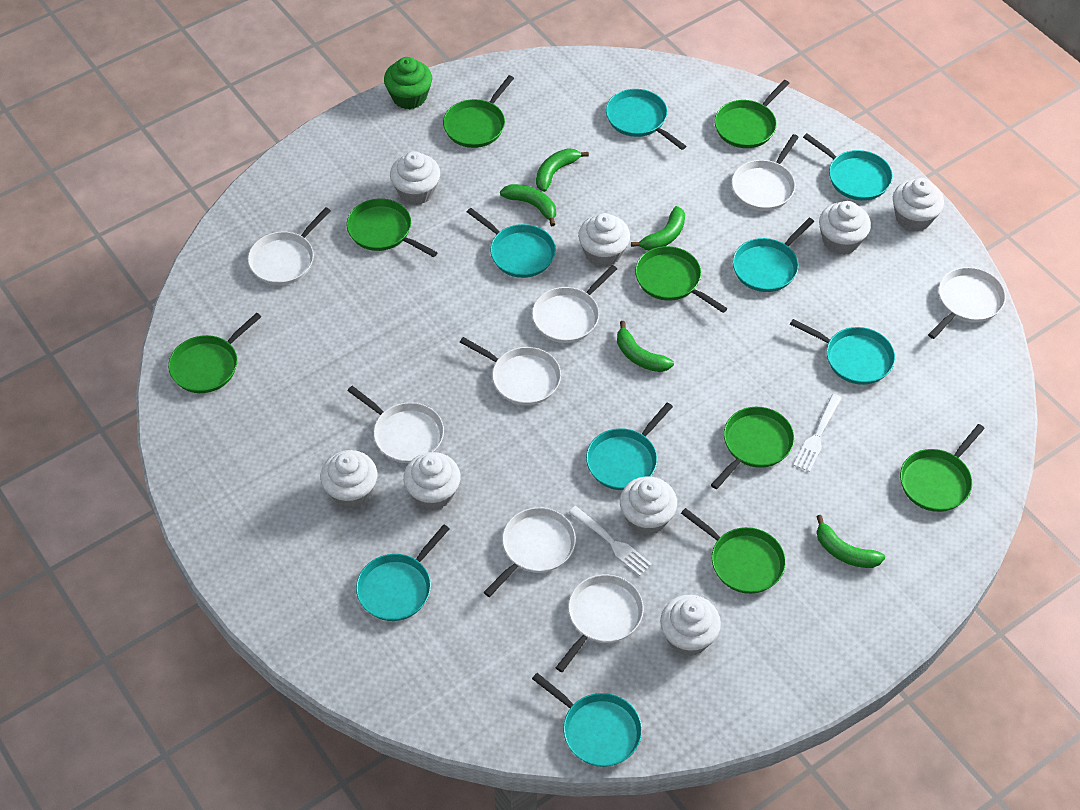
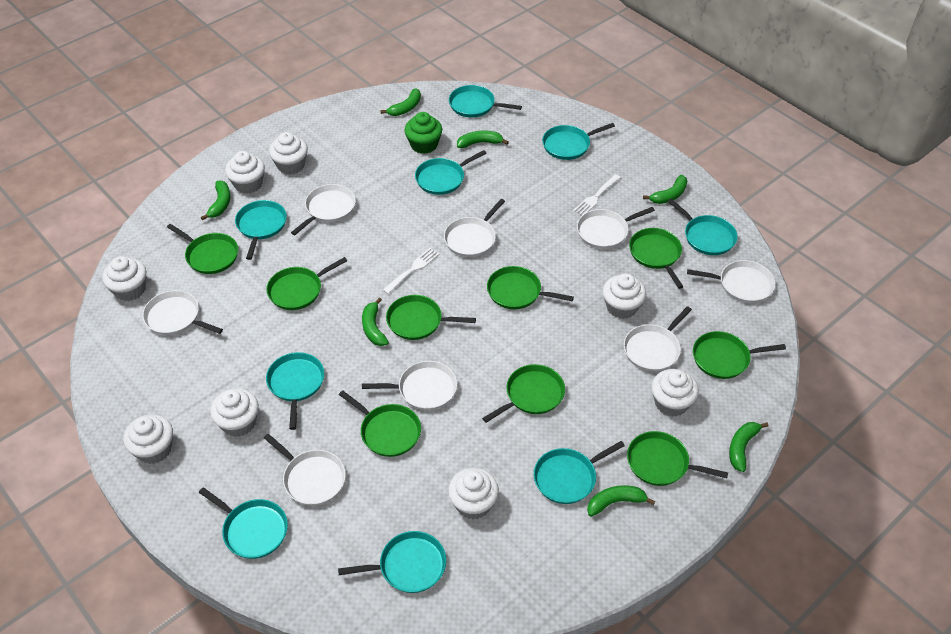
green banana: 5 -> 7
green pan: 8 -> 9
turquoise pan: 8 -> 9

